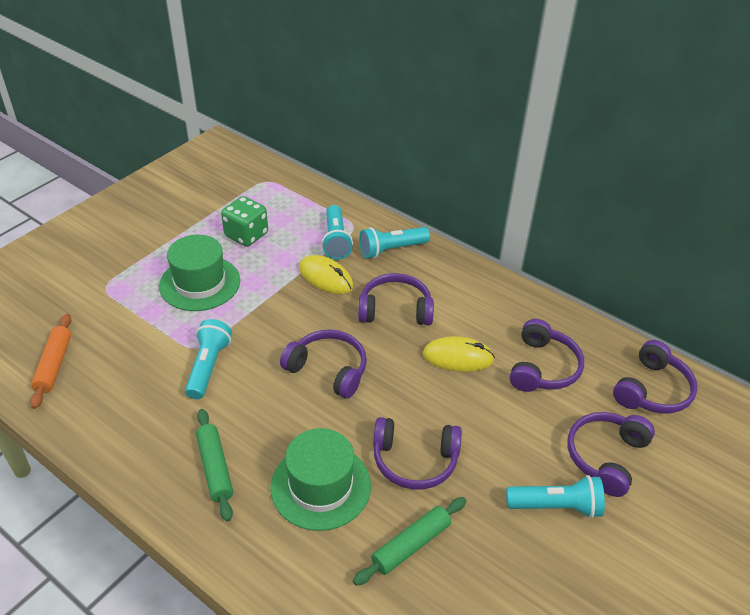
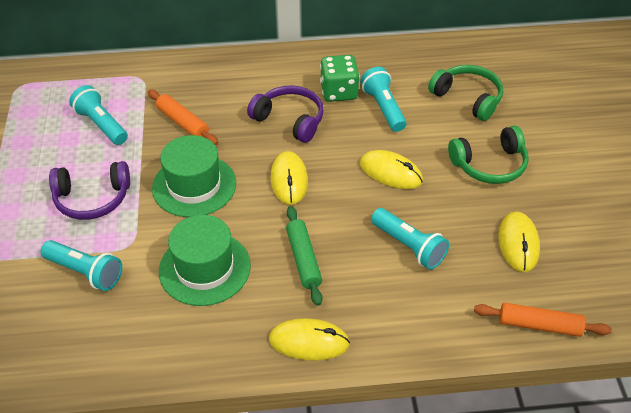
green headphones: 0 -> 2
green rolling pin: 2 -> 1
orange rolling pin: 1 -> 2
purple headphones: 6 -> 2
yellow mouse: 2 -> 4

